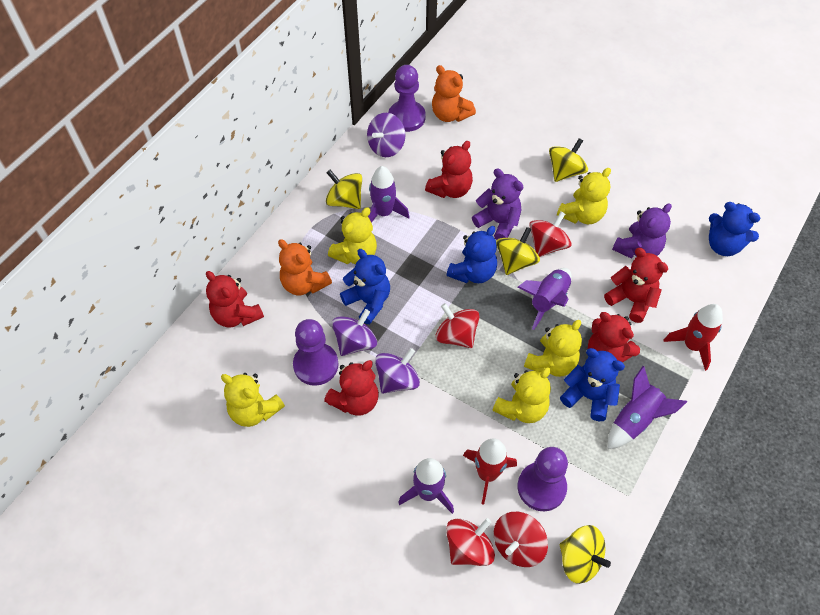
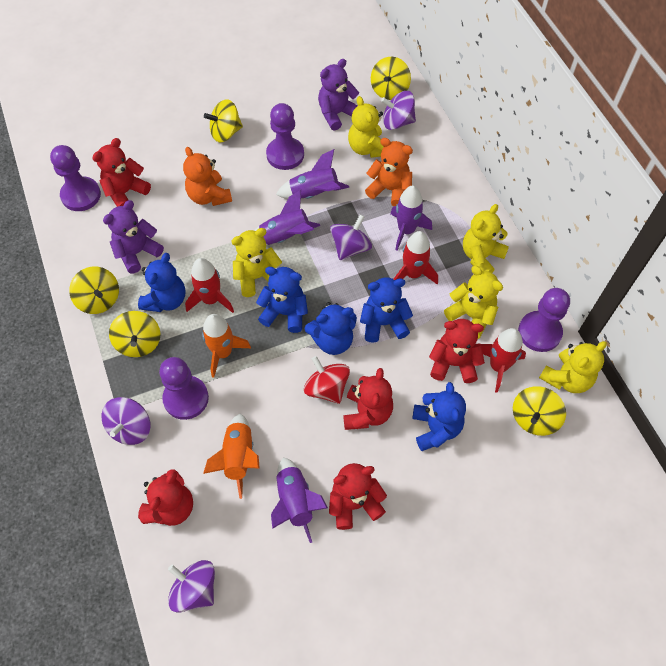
blue teddy bear: 4 -> 5
orange rocket: 0 -> 2
purple pawn: 3 -> 4
purple spinning top: 3 -> 4
red rocket: 2 -> 3
red spinning top: 4 -> 1
yellow spinning top: 4 -> 5

